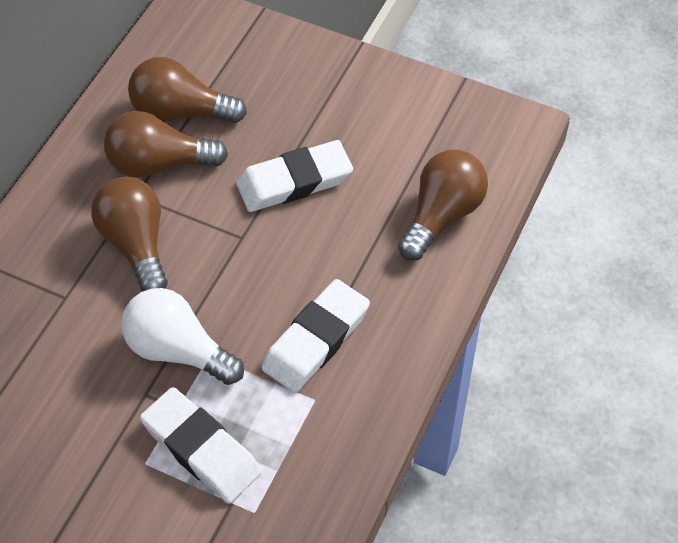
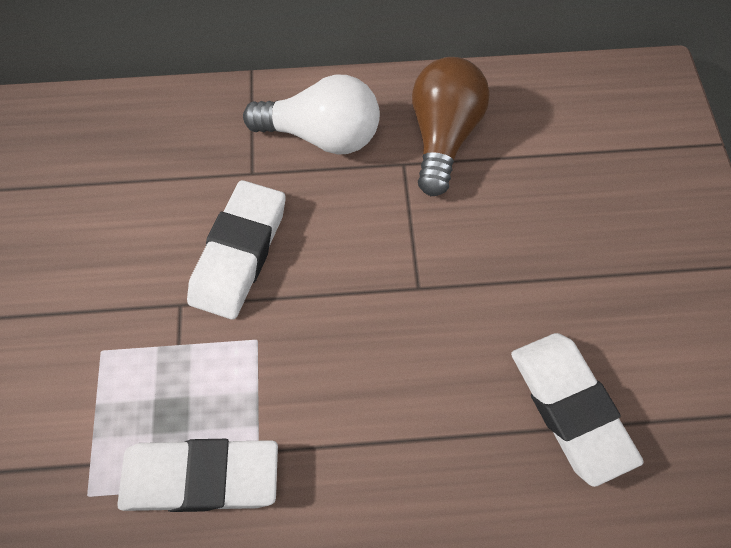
brown light bulb: 4 -> 1

